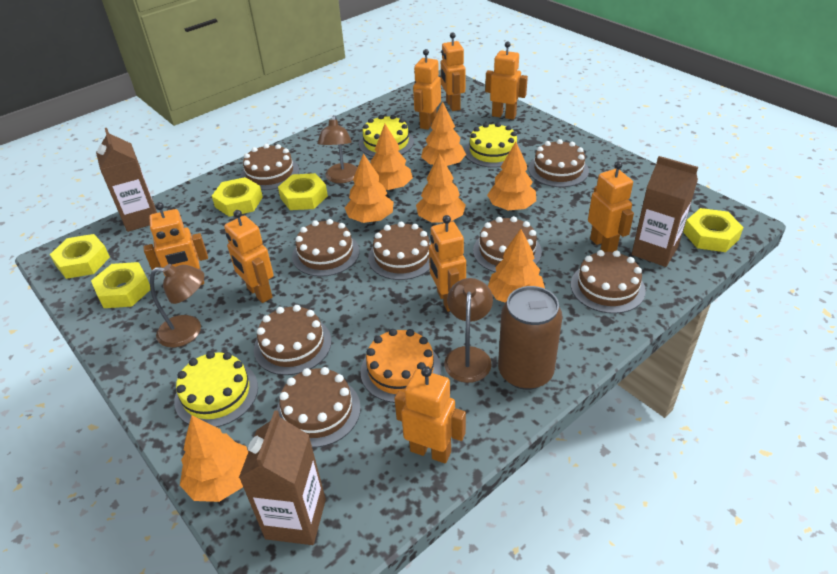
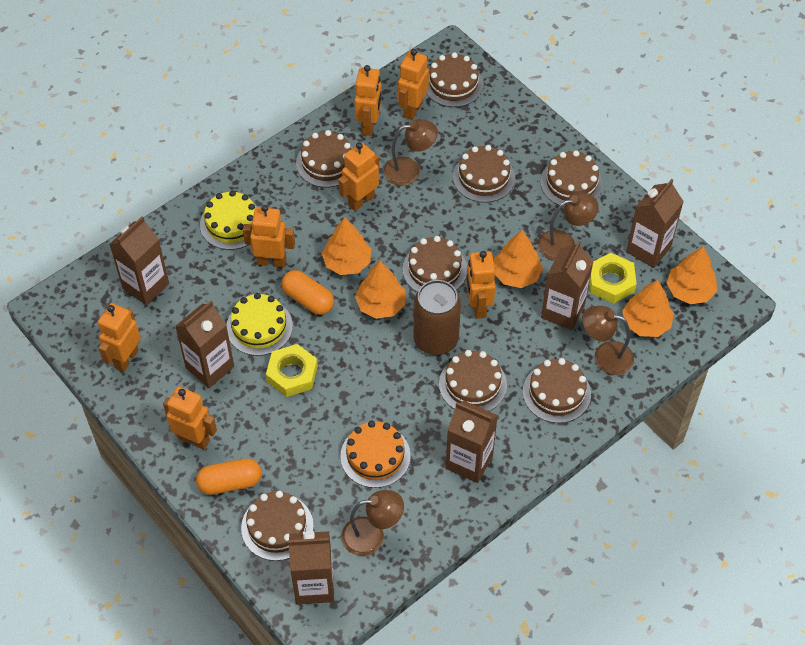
brown carton: 3 -> 6
brown lamp: 3 -> 4
orange capsule: 0 -> 2
orange robot: 8 -> 7
orange tree: 7 -> 5
yellow cake: 3 -> 2
yellow nut: 5 -> 2

